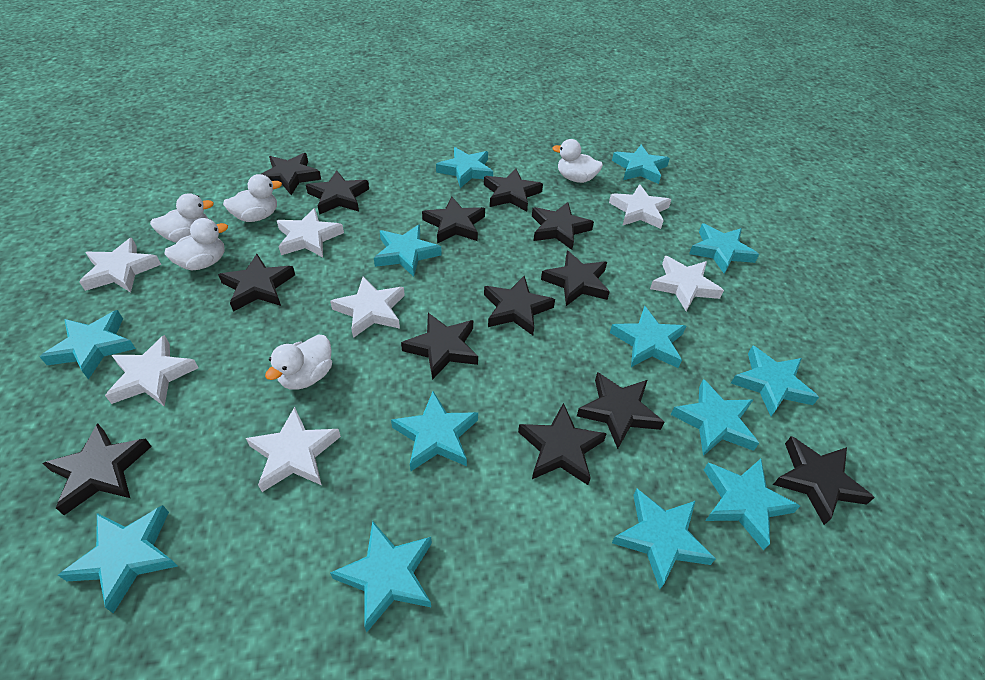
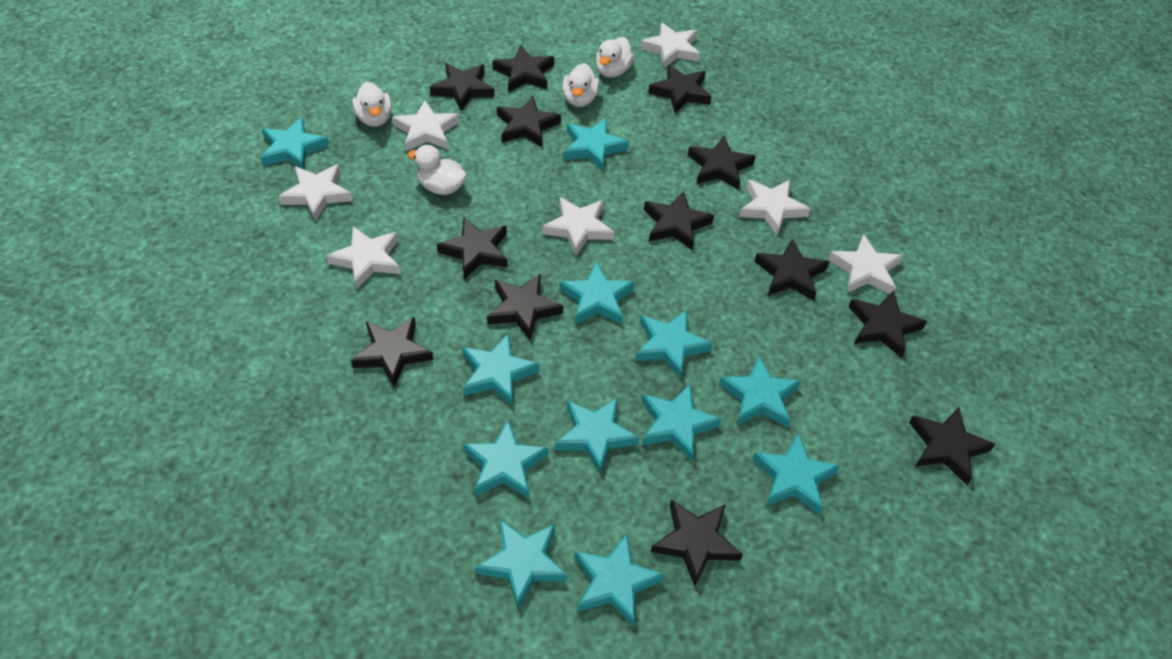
turquoise star: 13 -> 12
white duck: 5 -> 4

